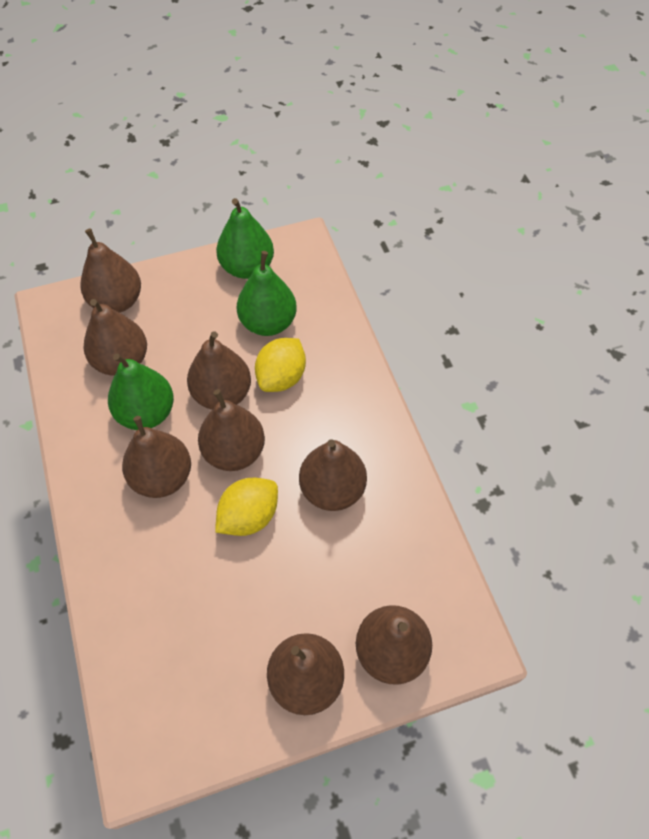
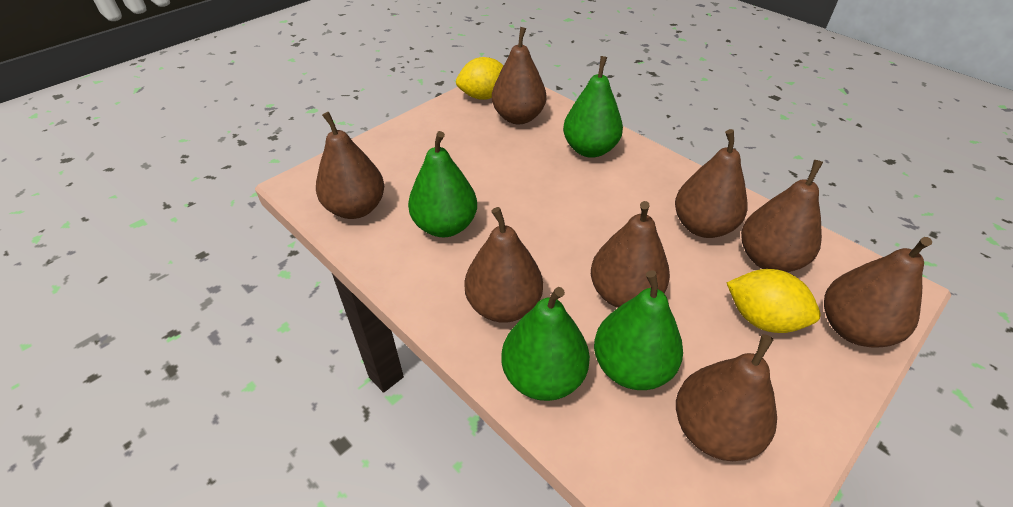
green pear: 3 -> 4

